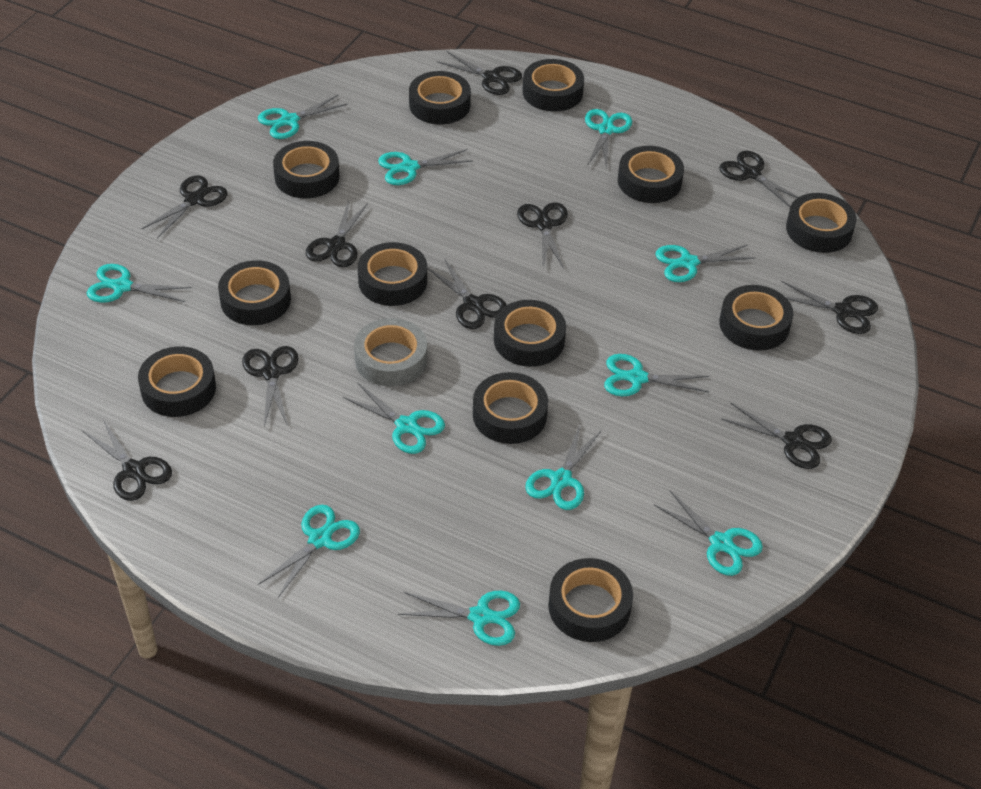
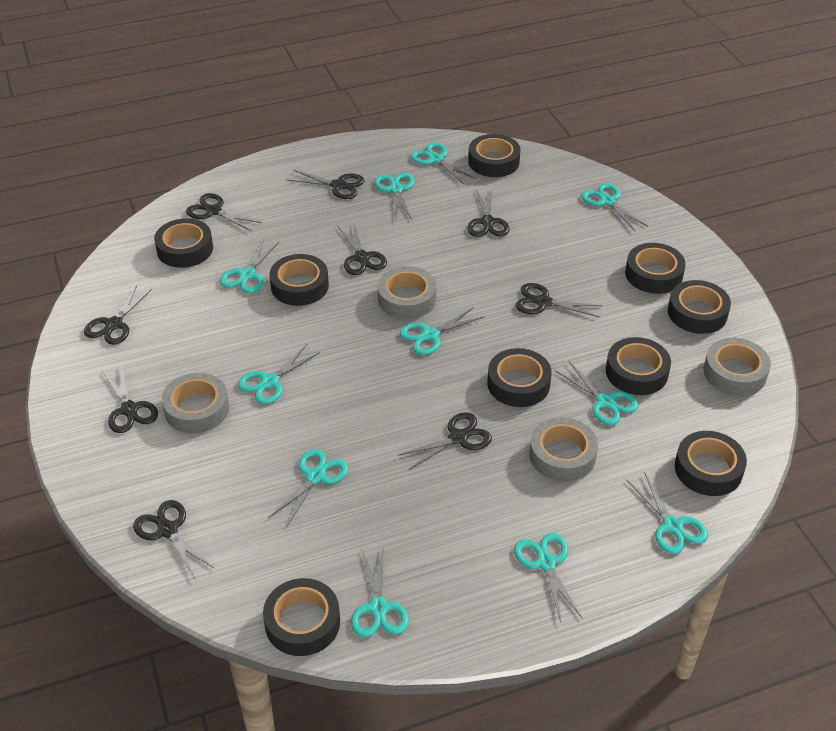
black scissors: 10 -> 9
black tape: 12 -> 9
grey tape: 1 -> 4

